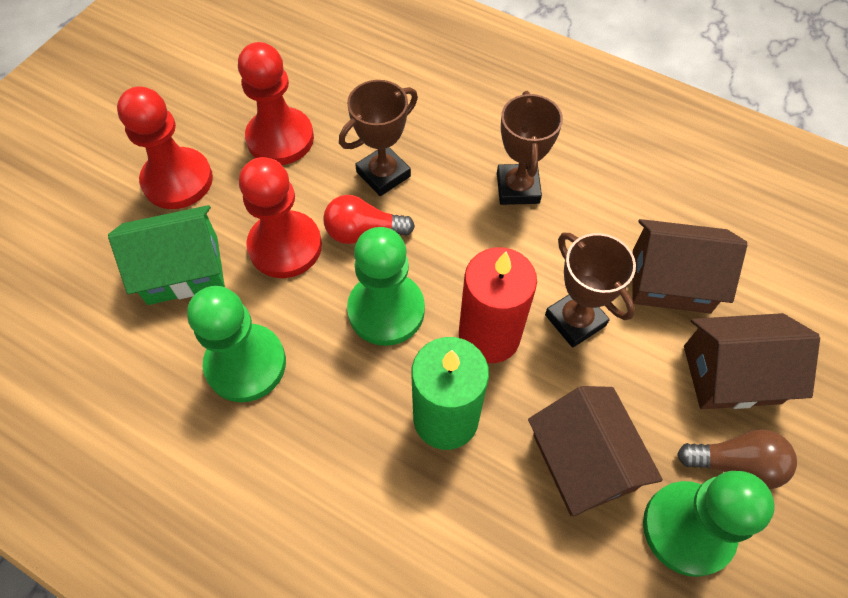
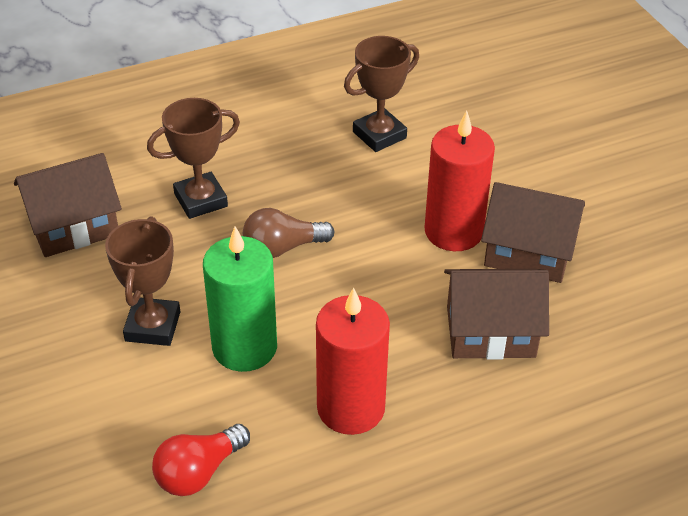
green house: 1 -> 0
green pawn: 3 -> 0
red candle: 1 -> 2
red pawn: 3 -> 0

